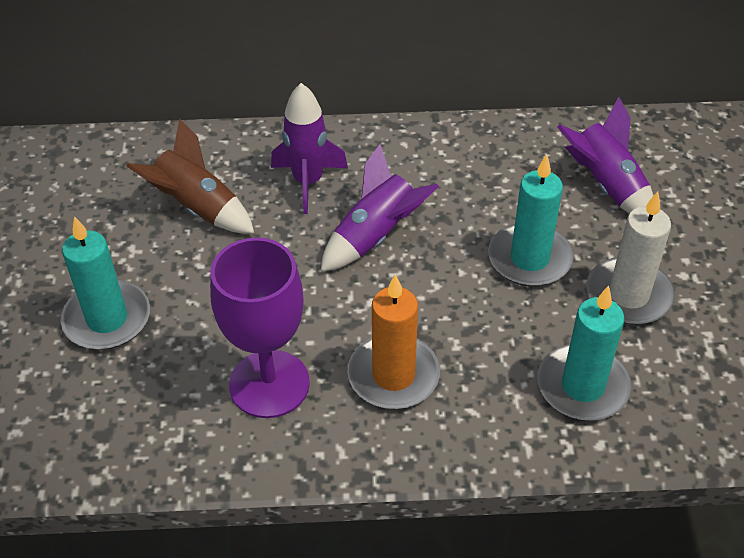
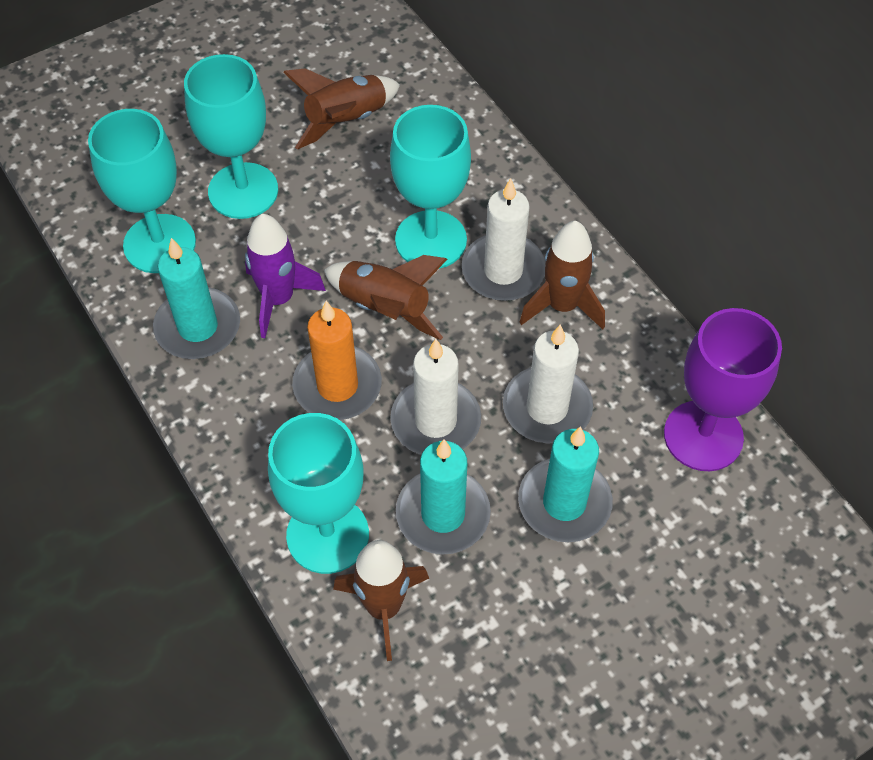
brown rocket: 1 -> 4
purple rocket: 3 -> 1
turquoise goblet: 0 -> 4
white candle: 1 -> 3

